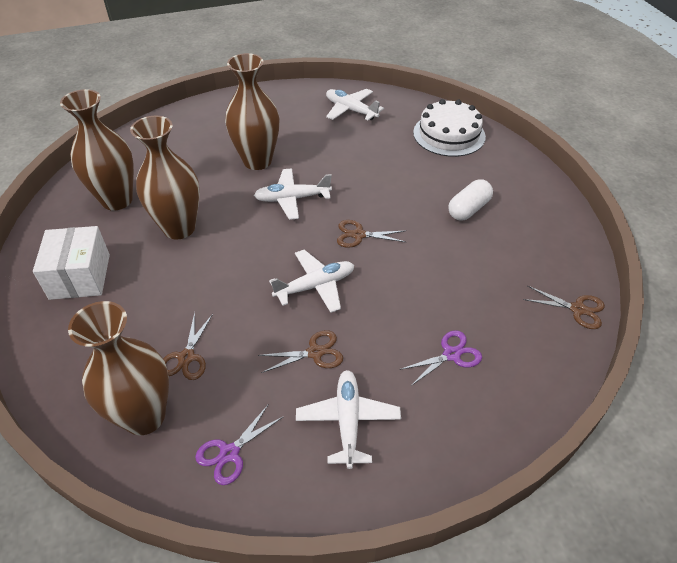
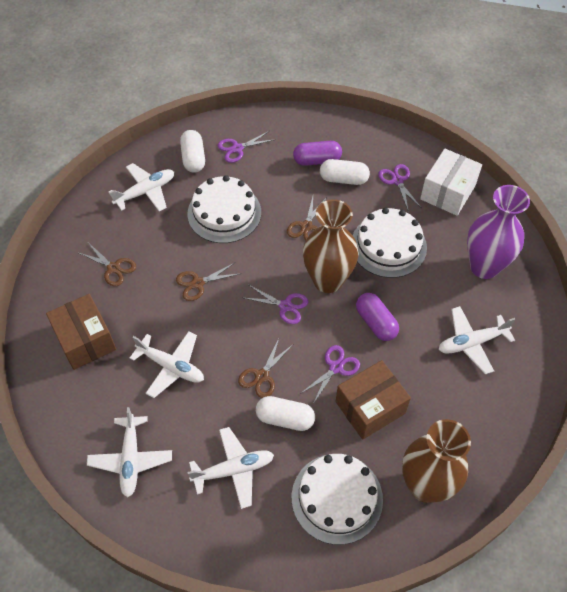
brown box: 0 -> 2
brown vase: 4 -> 2
purple capsule: 0 -> 2
purple scissors: 2 -> 4
purple vase: 0 -> 1
white cake: 1 -> 3
white capsule: 1 -> 3
white plane: 4 -> 5

